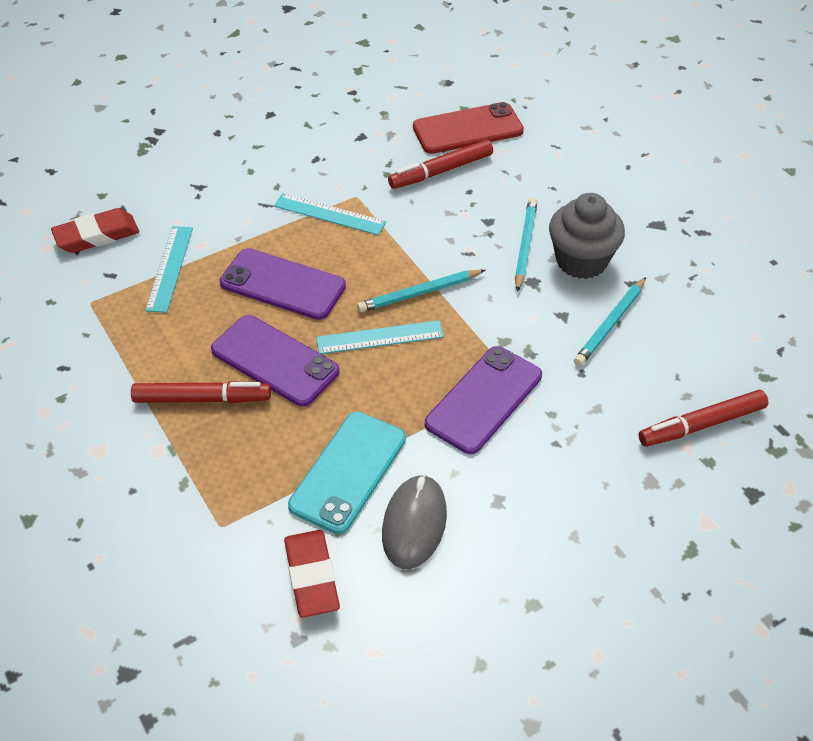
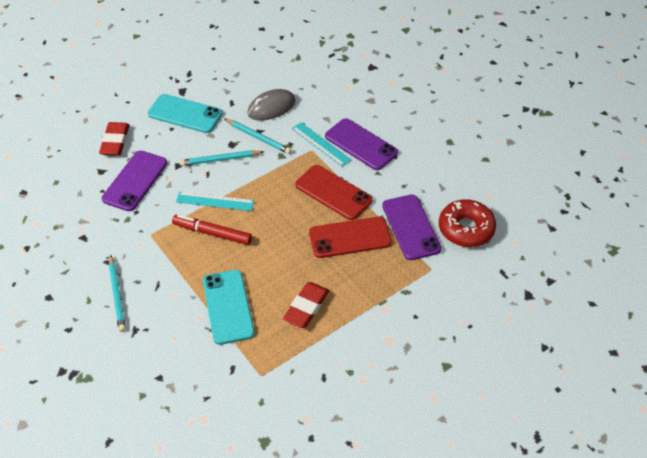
grey cupcake: 1 -> 0
red donut: 0 -> 1
red marker: 3 -> 1
red phone: 1 -> 2
turquoise phone: 1 -> 2
turquoise ruler: 3 -> 2

